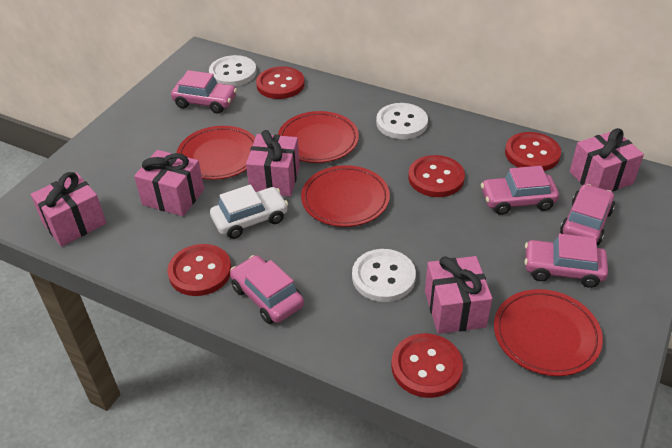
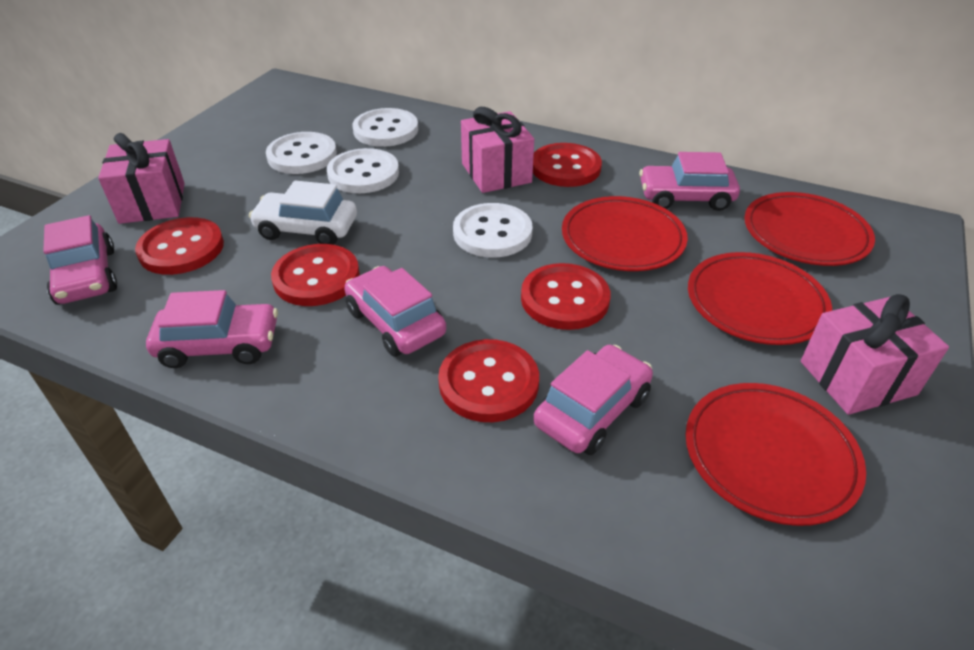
pink gift: 5 -> 3
white button: 3 -> 4

